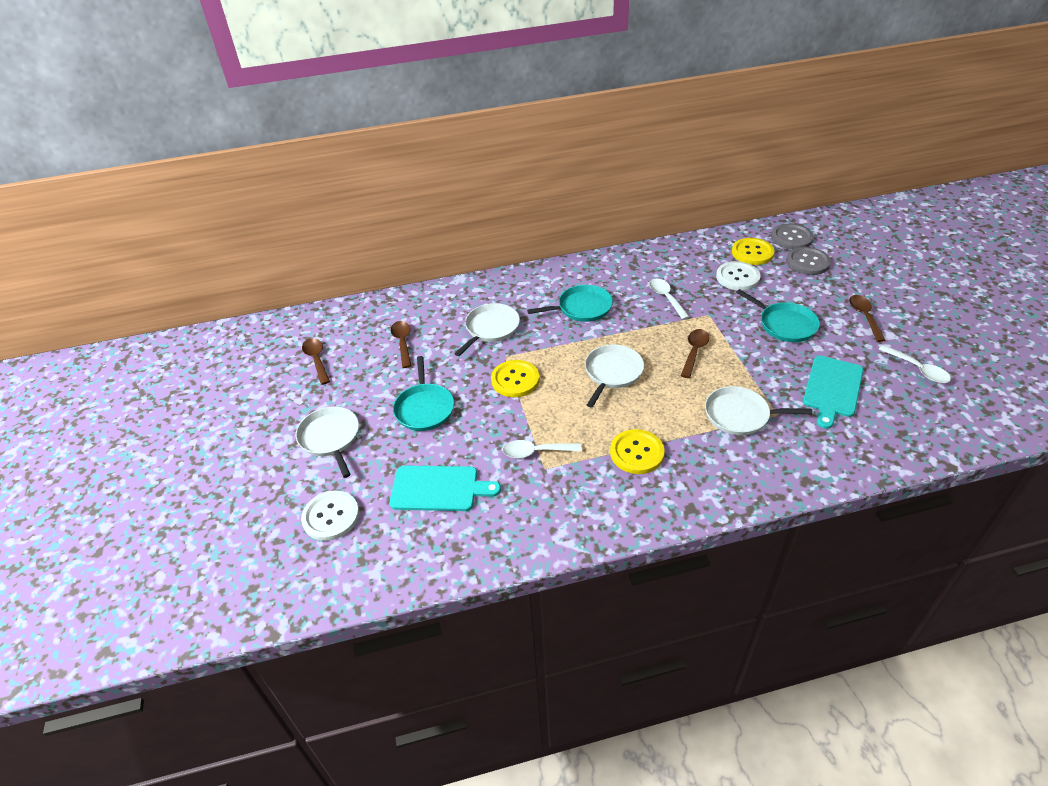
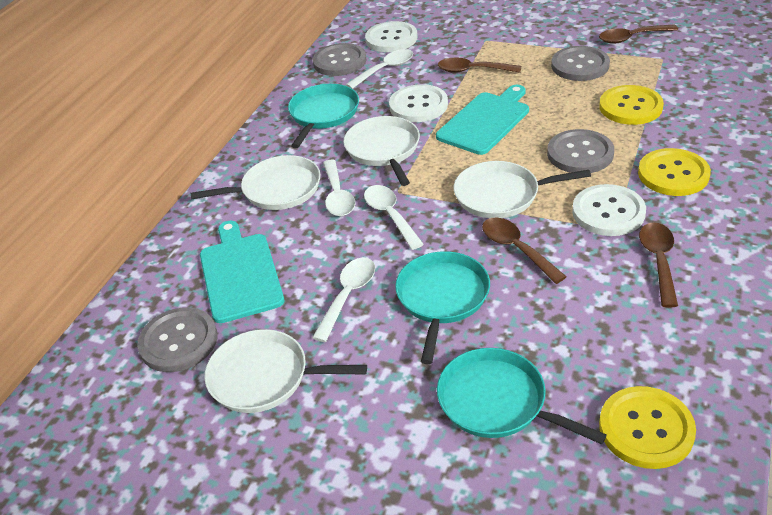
grey button: 2 -> 4
white button: 2 -> 3
white spoon: 3 -> 4

